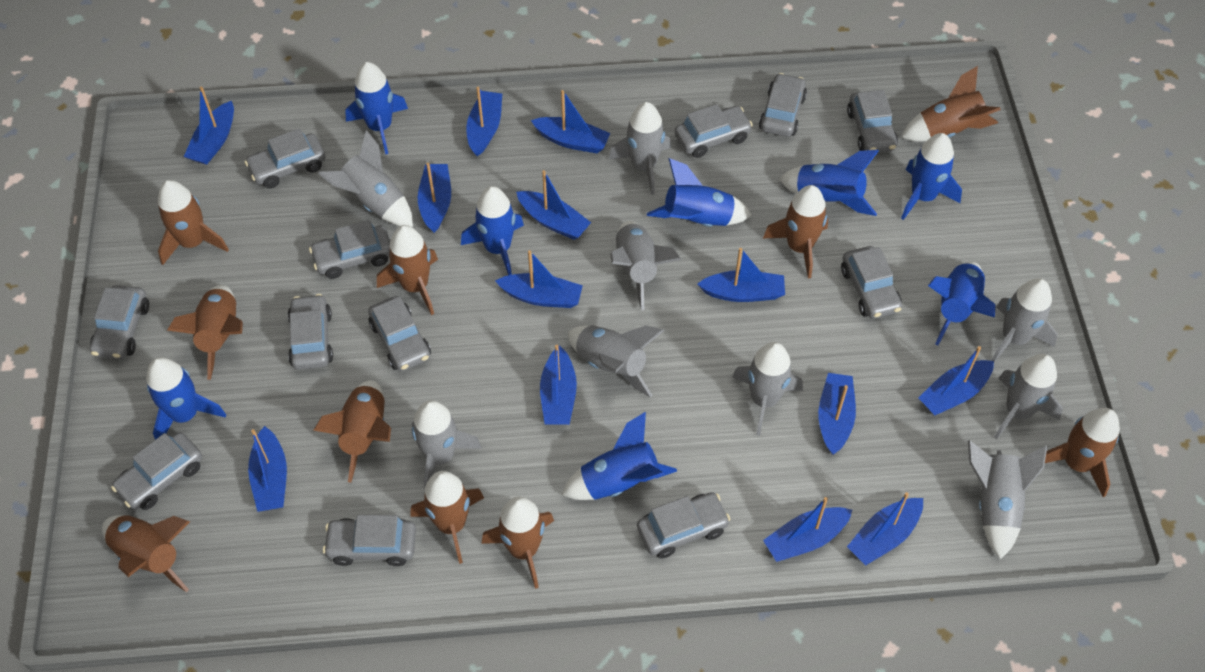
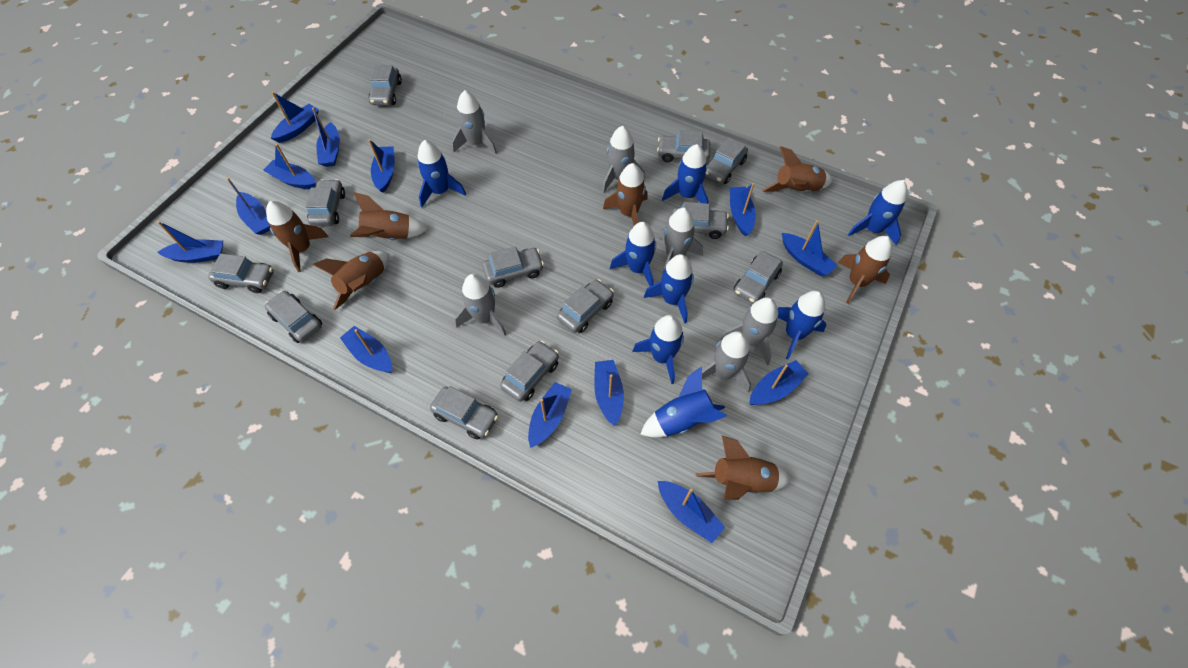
brown rocket: 10 -> 7
grey rocket: 9 -> 6

